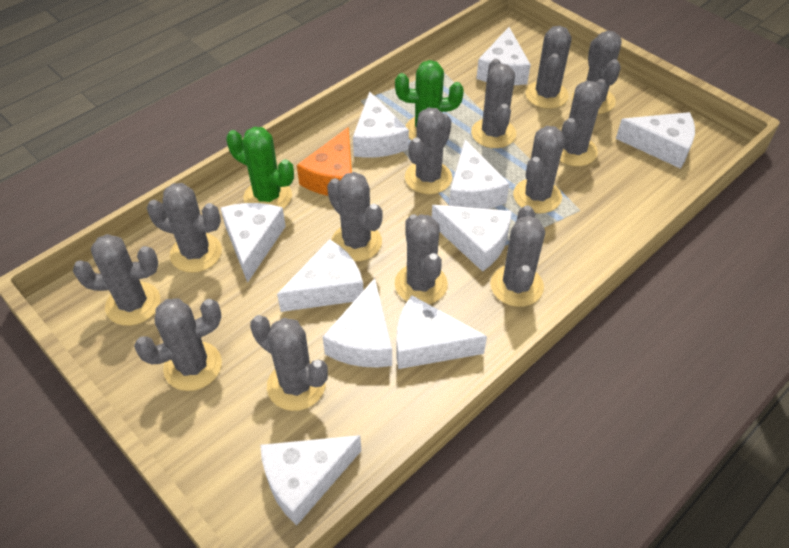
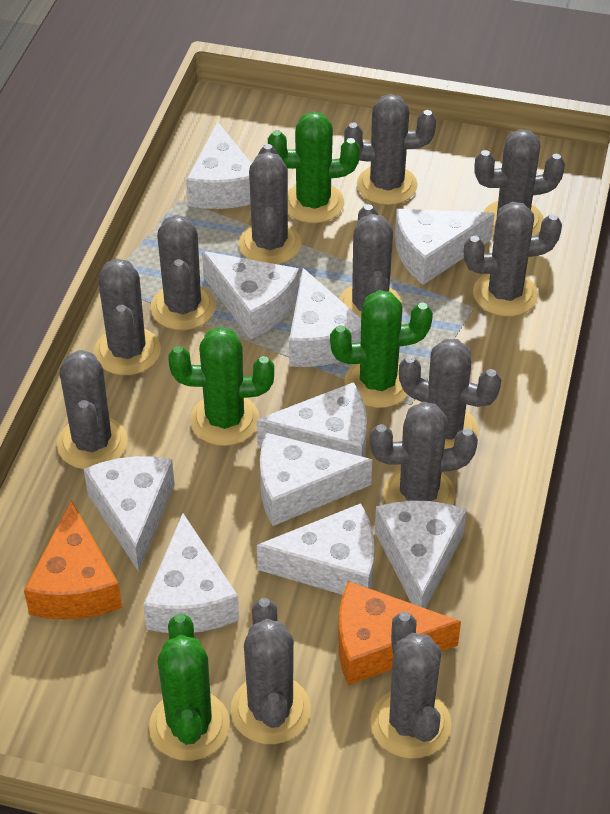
green cactus: 2 -> 4
grey cactus: 13 -> 12
orange cheese: 1 -> 2

